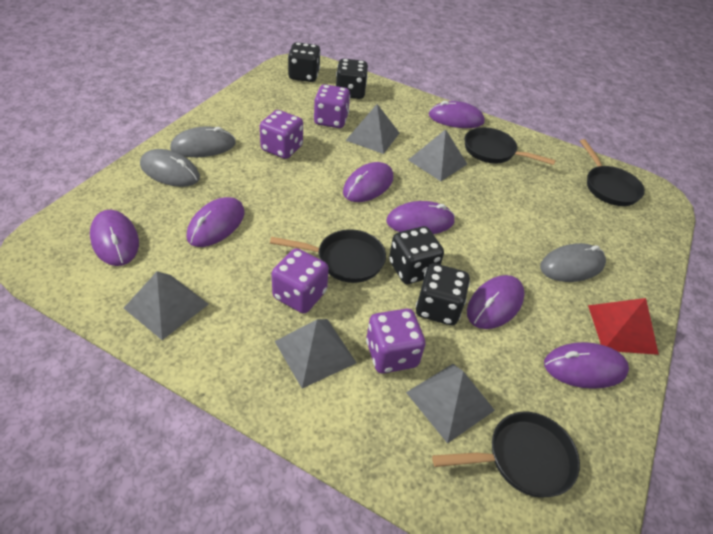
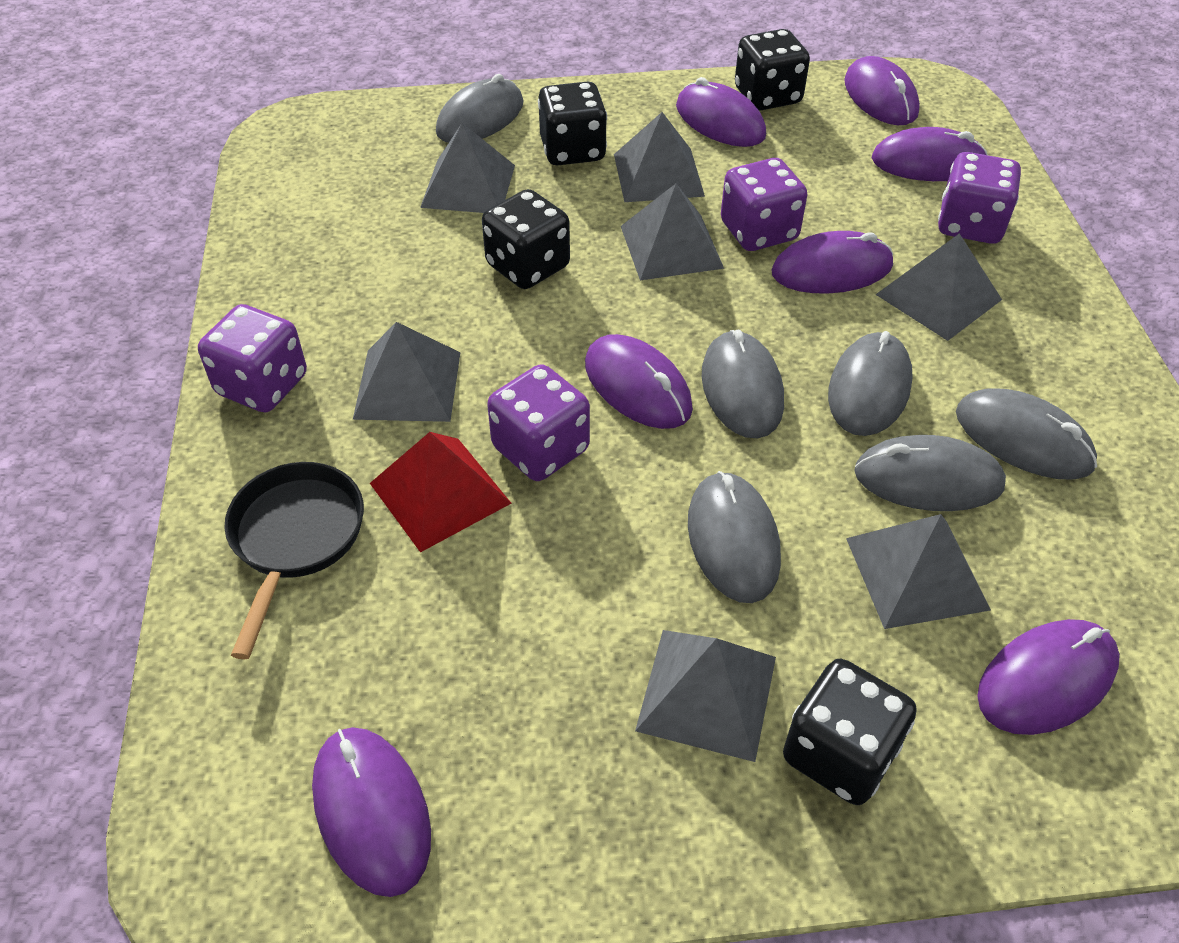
black pan: 4 -> 1
grey mouse: 3 -> 6
grey pyramid: 5 -> 7

